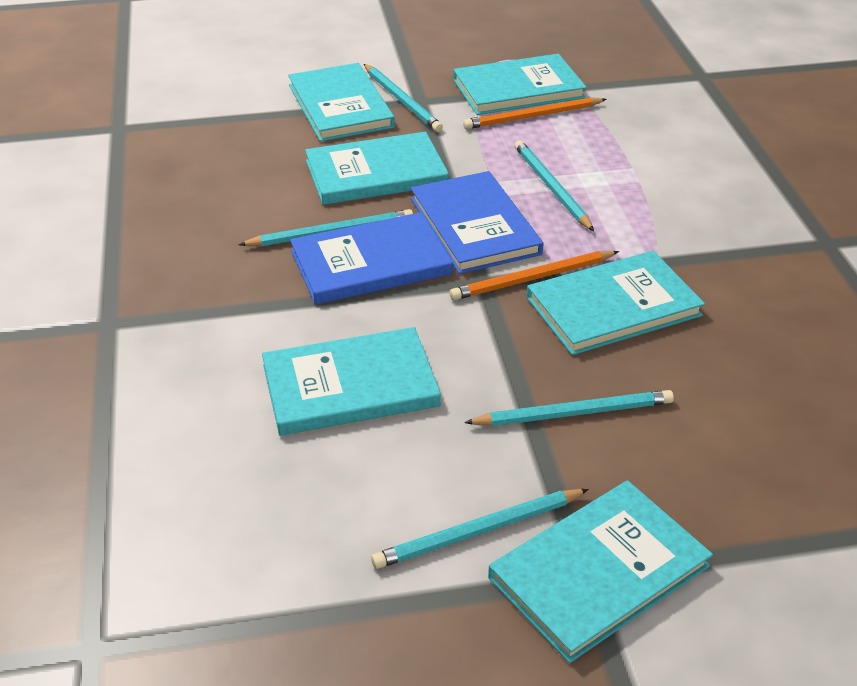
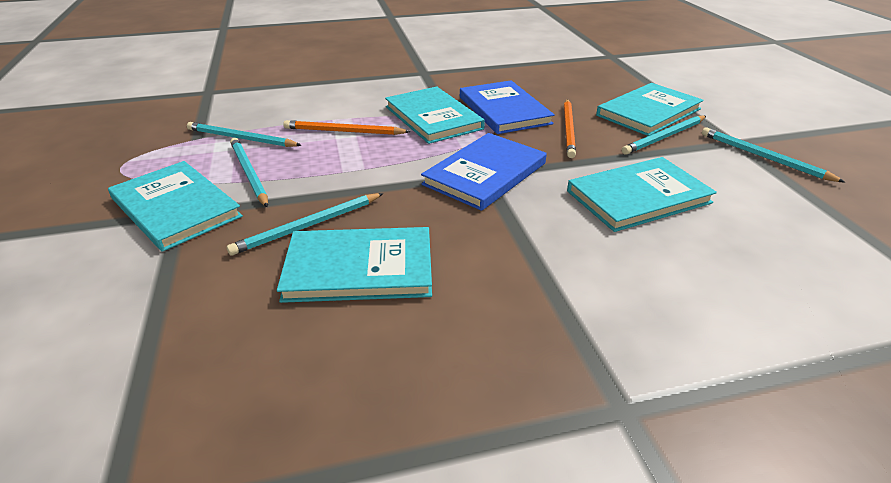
turquoise book: 6 -> 5

